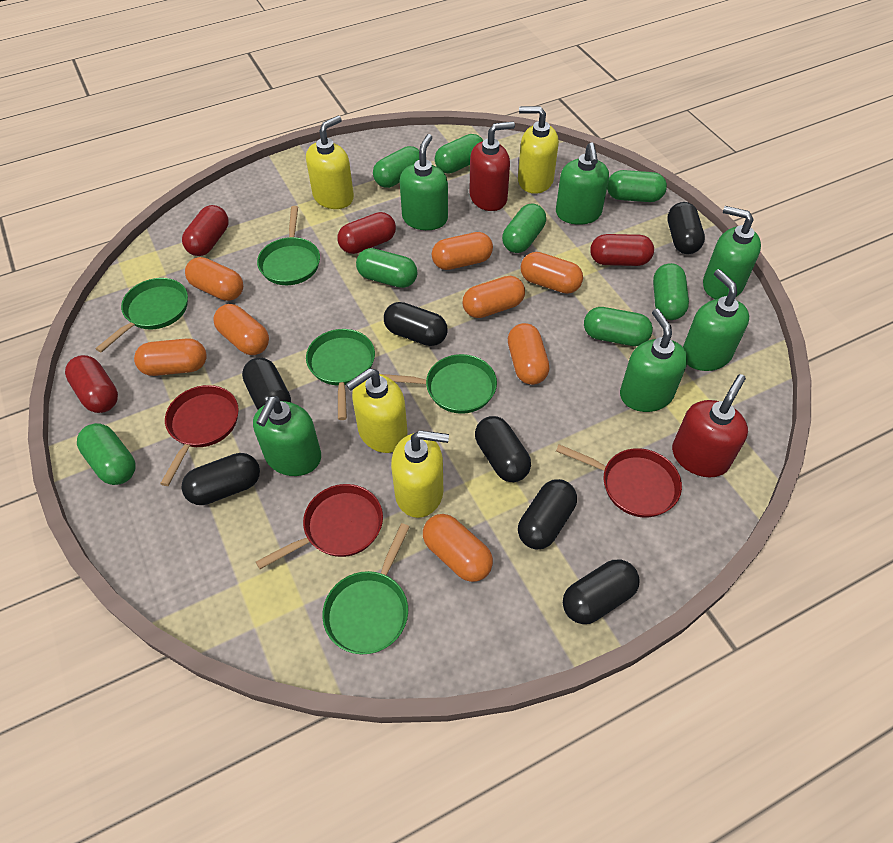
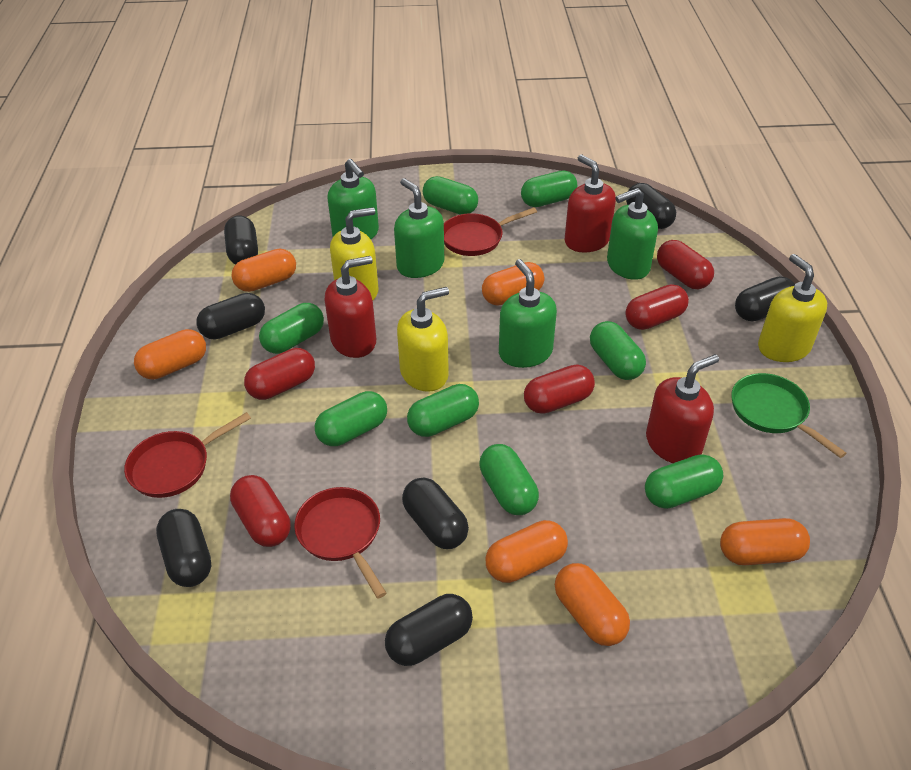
green pan: 5 -> 1
green soap dispenser: 6 -> 4
orange capsule: 8 -> 6
red capsule: 4 -> 5
red soap dispenser: 2 -> 3
yellow soap dispenser: 4 -> 3

